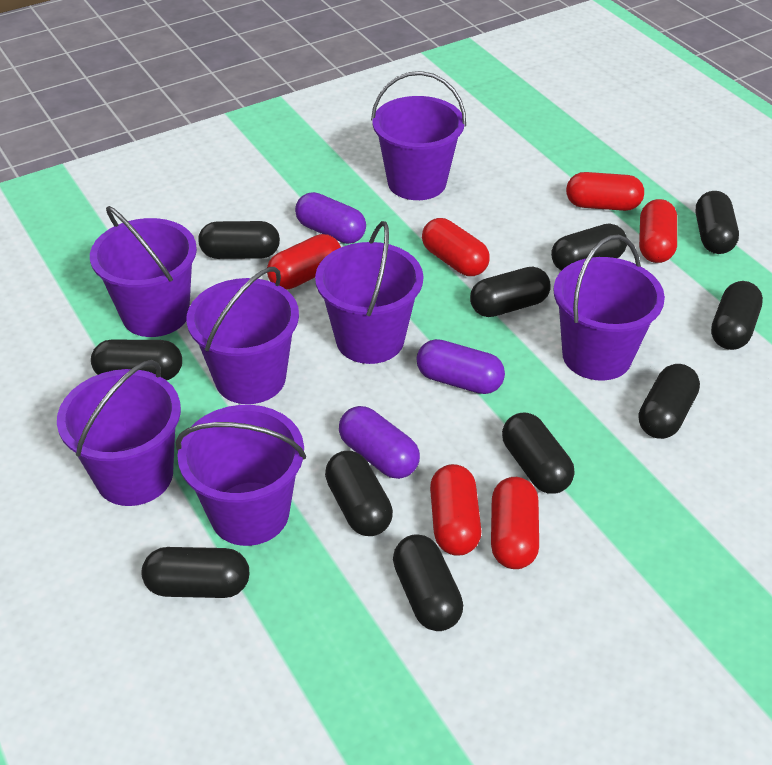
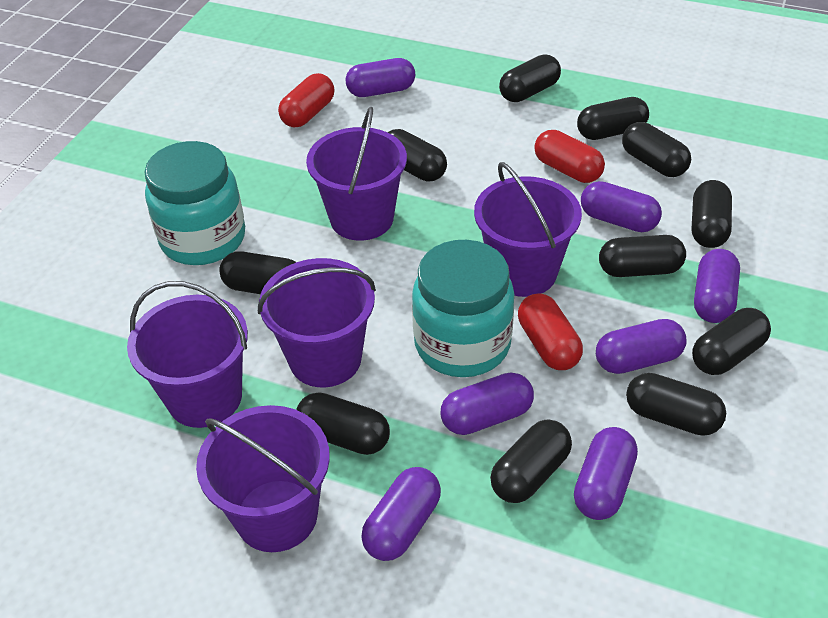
purple bucket: 7 -> 5
purple capsule: 3 -> 7
red capsule: 6 -> 3
turquoise jar: 0 -> 2

